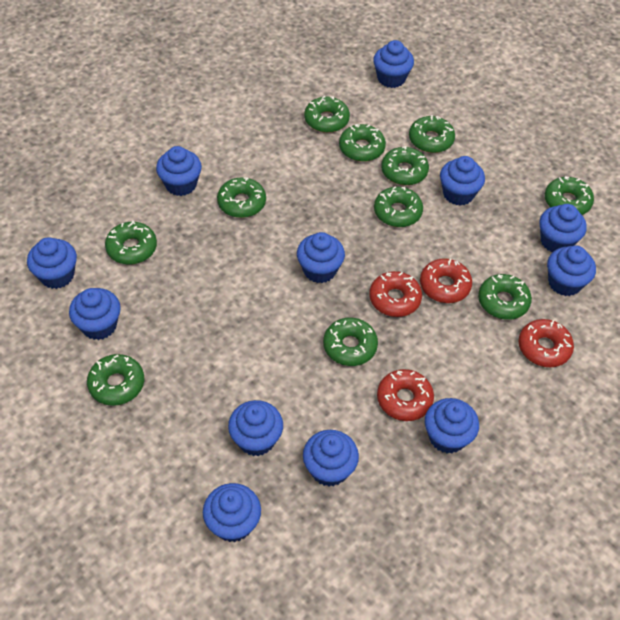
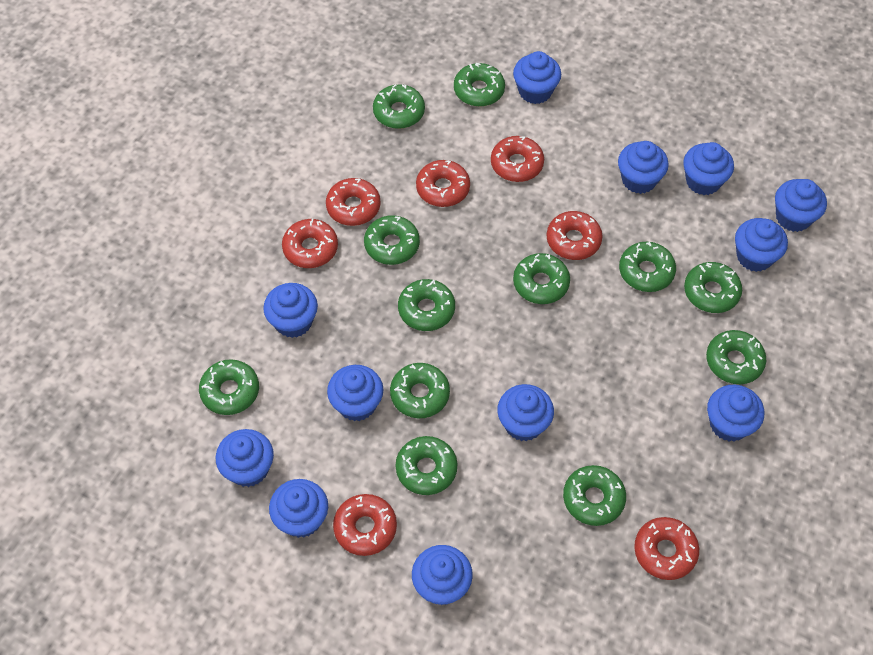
green donut: 11 -> 12
red donut: 4 -> 7

